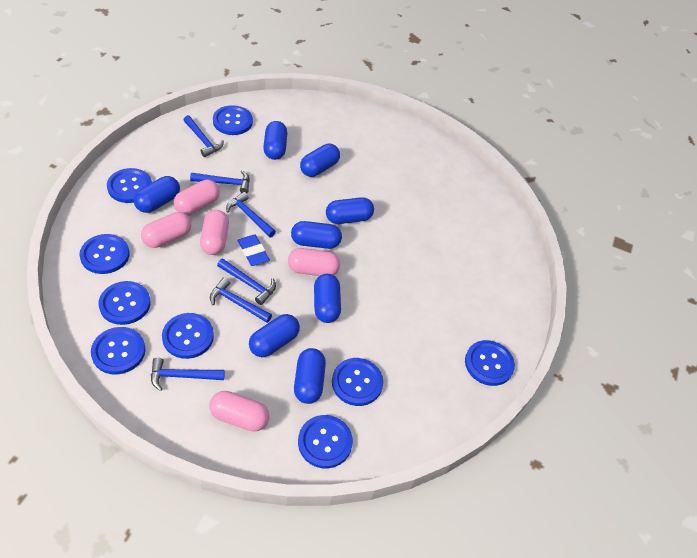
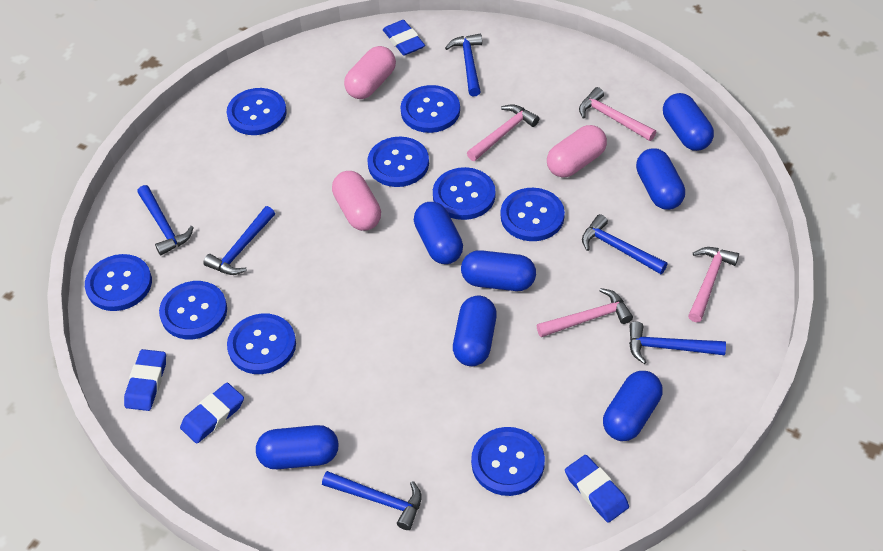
blue capsule: 8 -> 7
blue eraser: 1 -> 4
pink capsule: 5 -> 3
pink hammer: 0 -> 4

